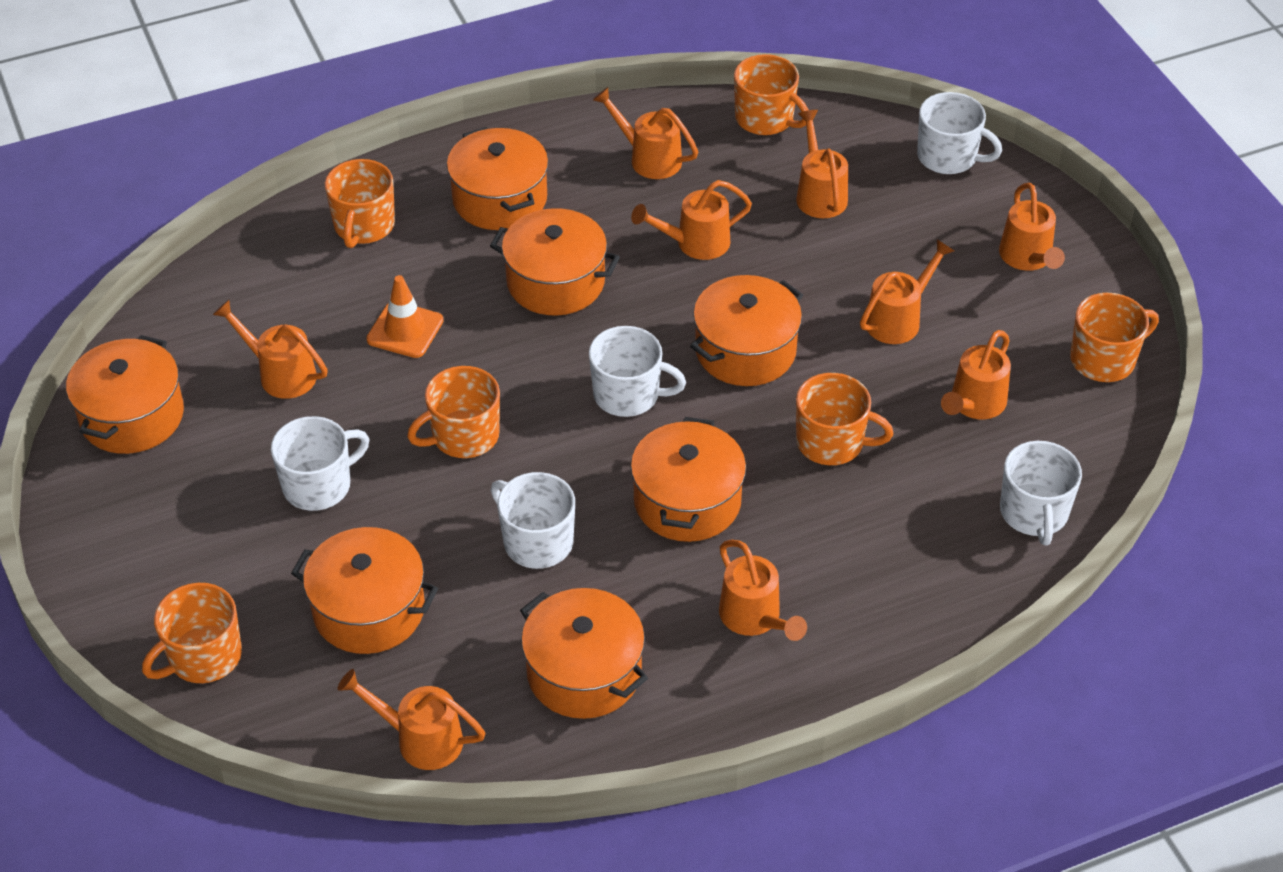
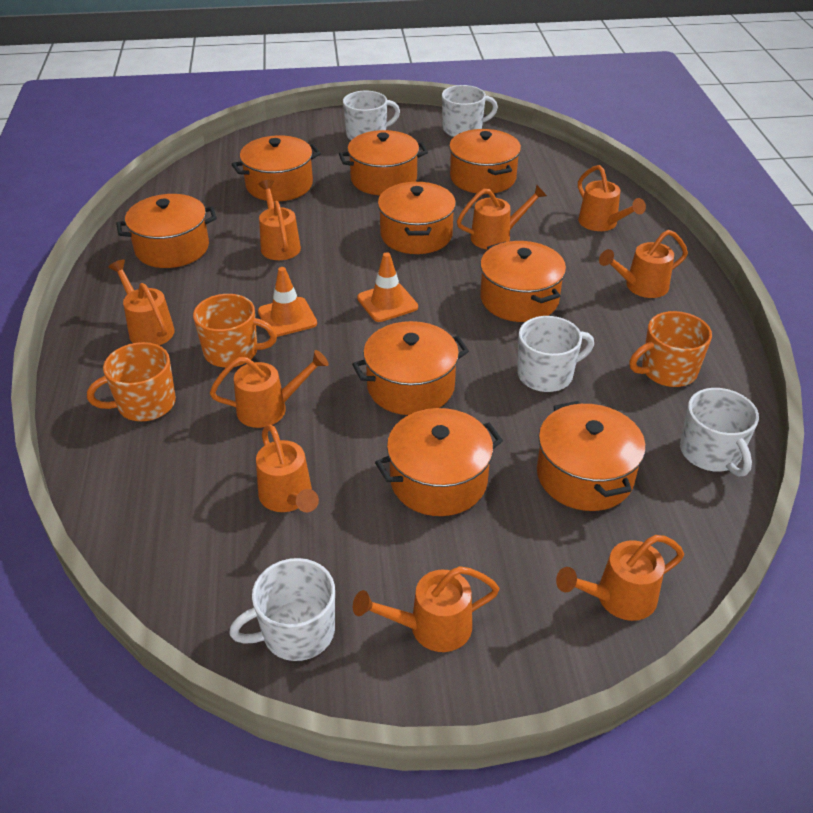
orange mug: 6 -> 3
orange pot: 7 -> 9
orange traffic cone: 1 -> 2

